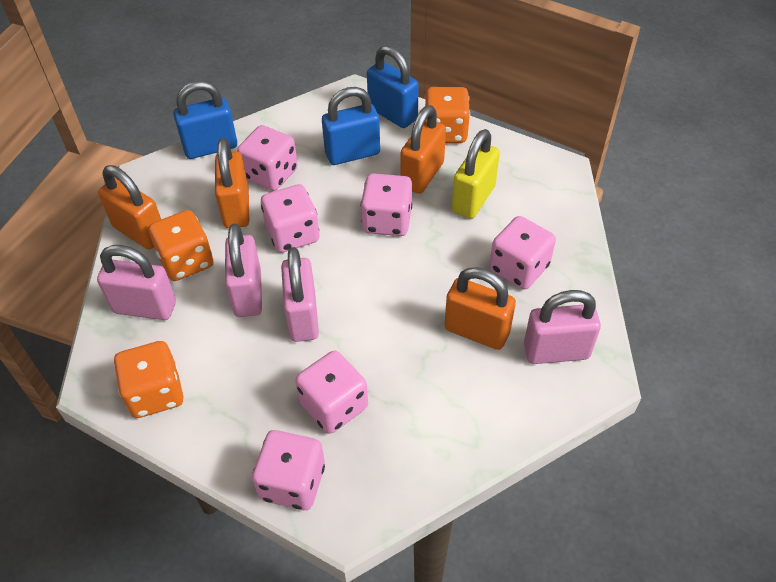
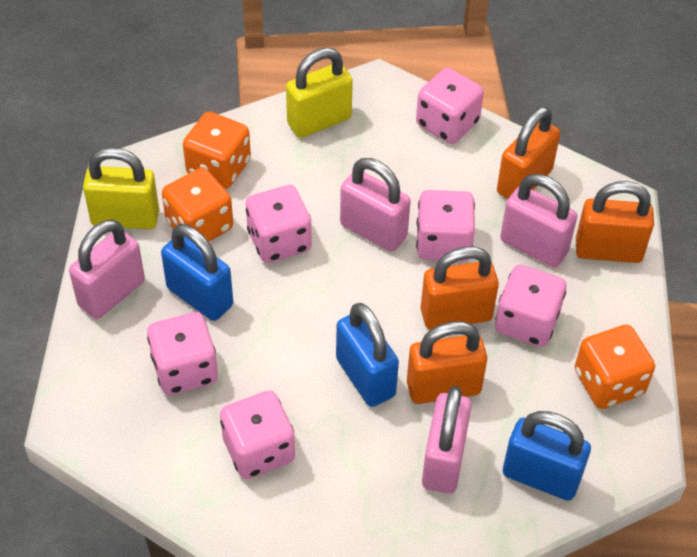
yellow padlock: 1 -> 2

